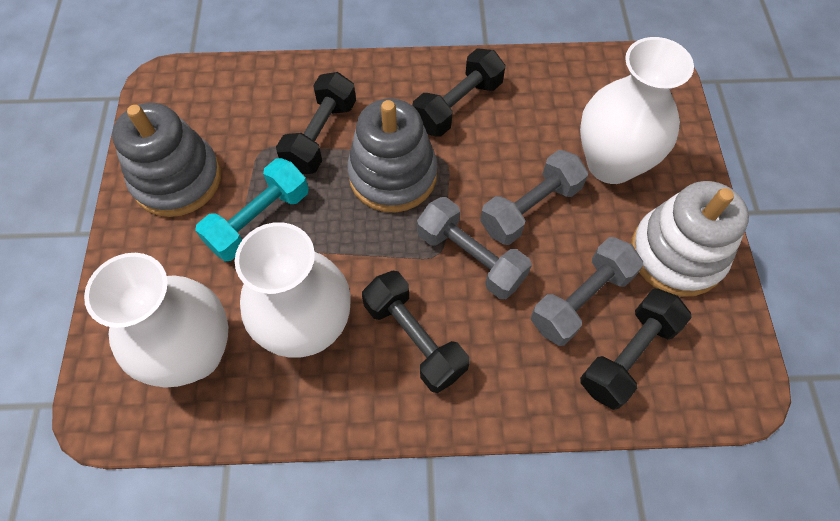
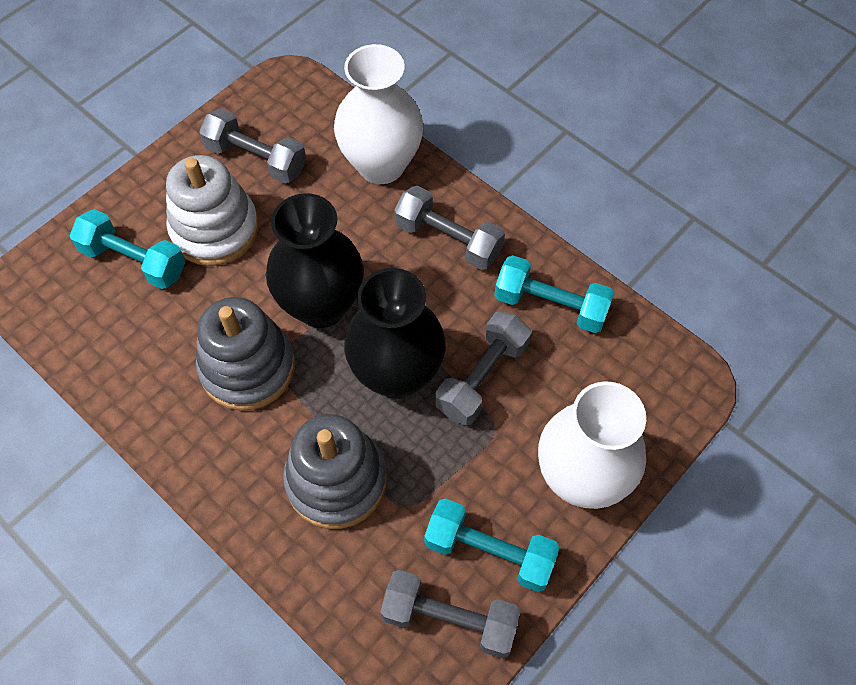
black dumbbell: 4 -> 0
black vase: 0 -> 2
grey dumbbell: 3 -> 4
turquoise dumbbell: 1 -> 3
white vase: 3 -> 2

